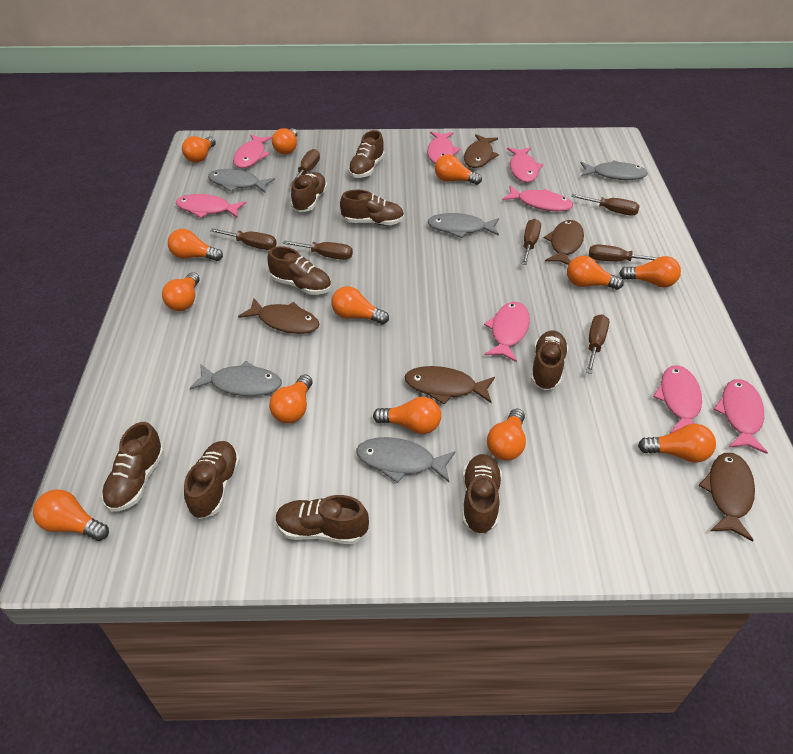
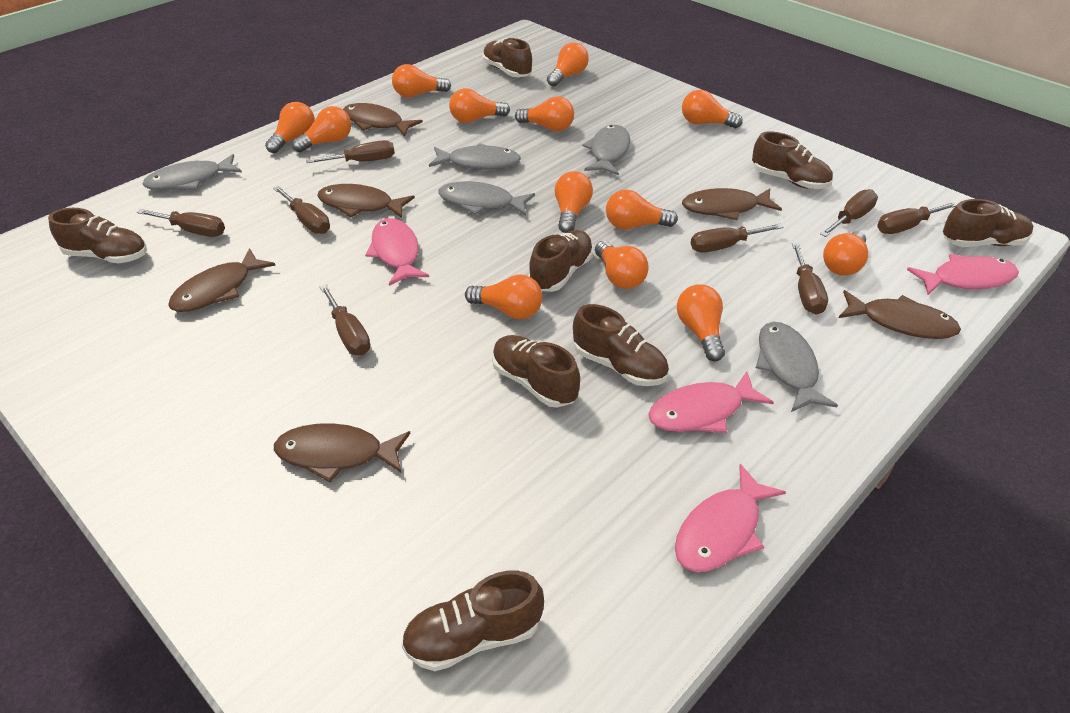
brown fish: 5 -> 6
brown screwdriver: 7 -> 8
brown shoe: 9 -> 8
pink fish: 8 -> 4

